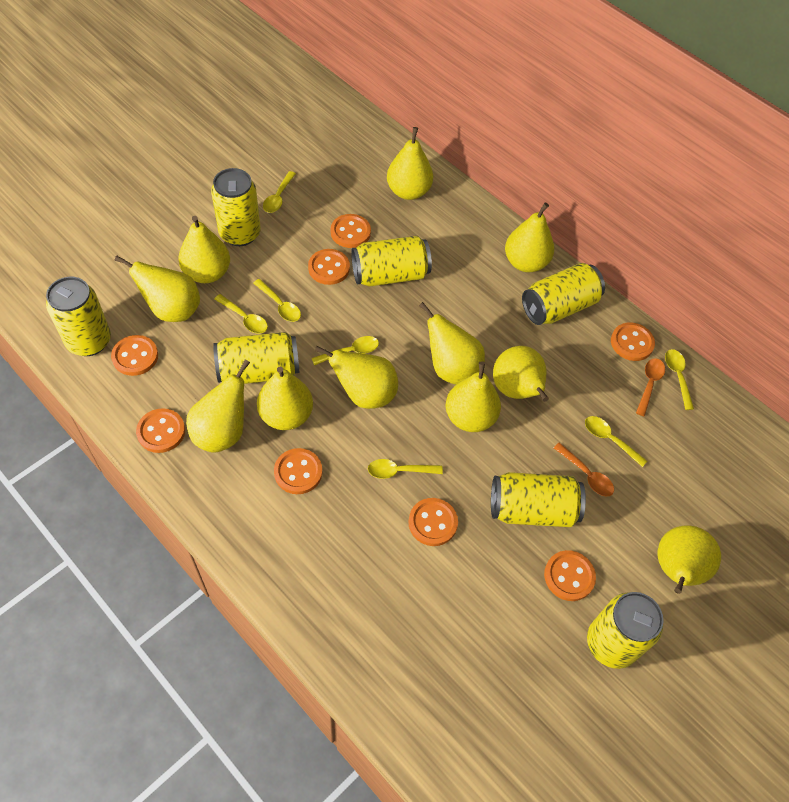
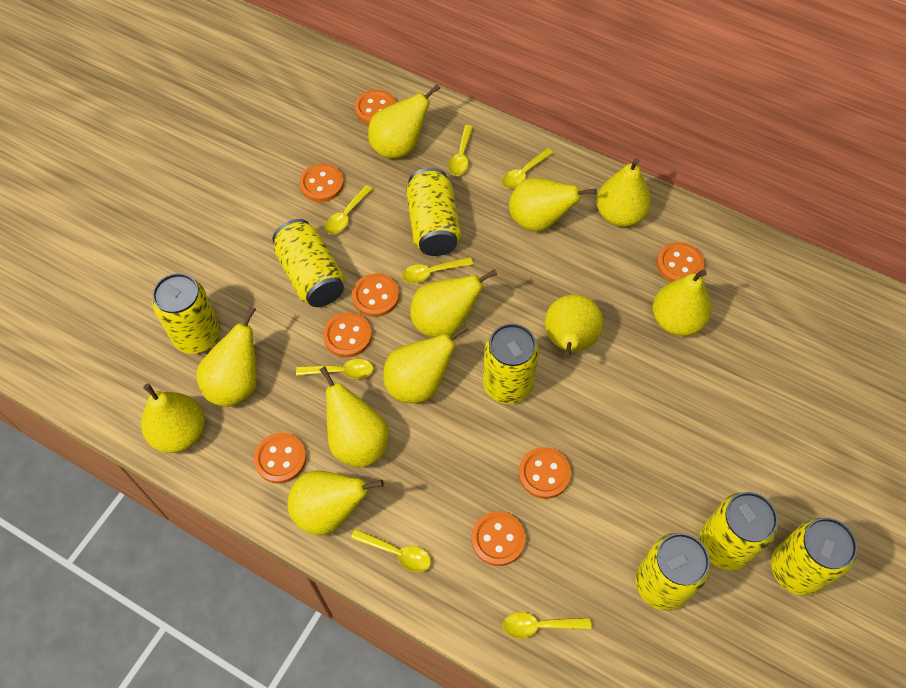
orange spoon: 2 -> 0

